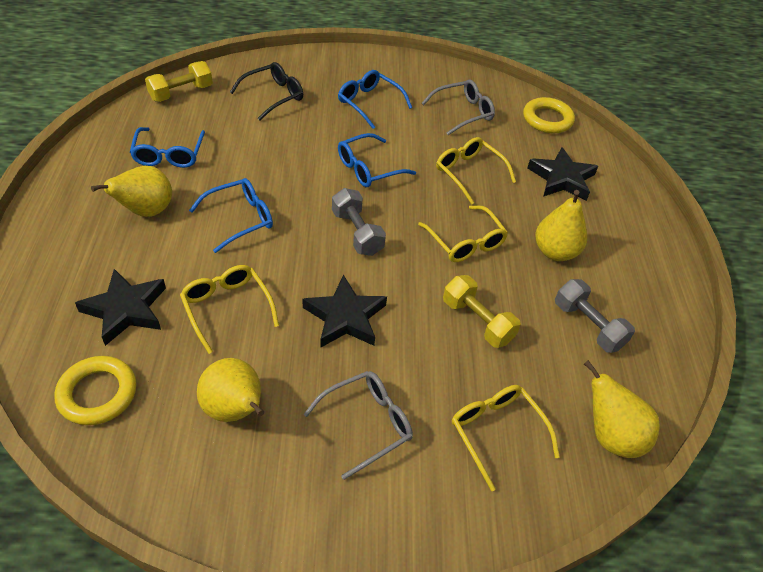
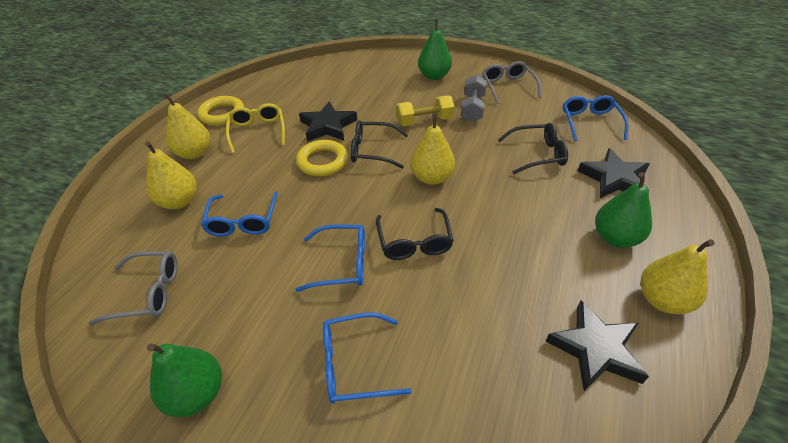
black glasses: 1 -> 3
green pear: 0 -> 3
grey dumbbell: 2 -> 1
yellow dumbbell: 2 -> 1
yellow glasses: 4 -> 1

